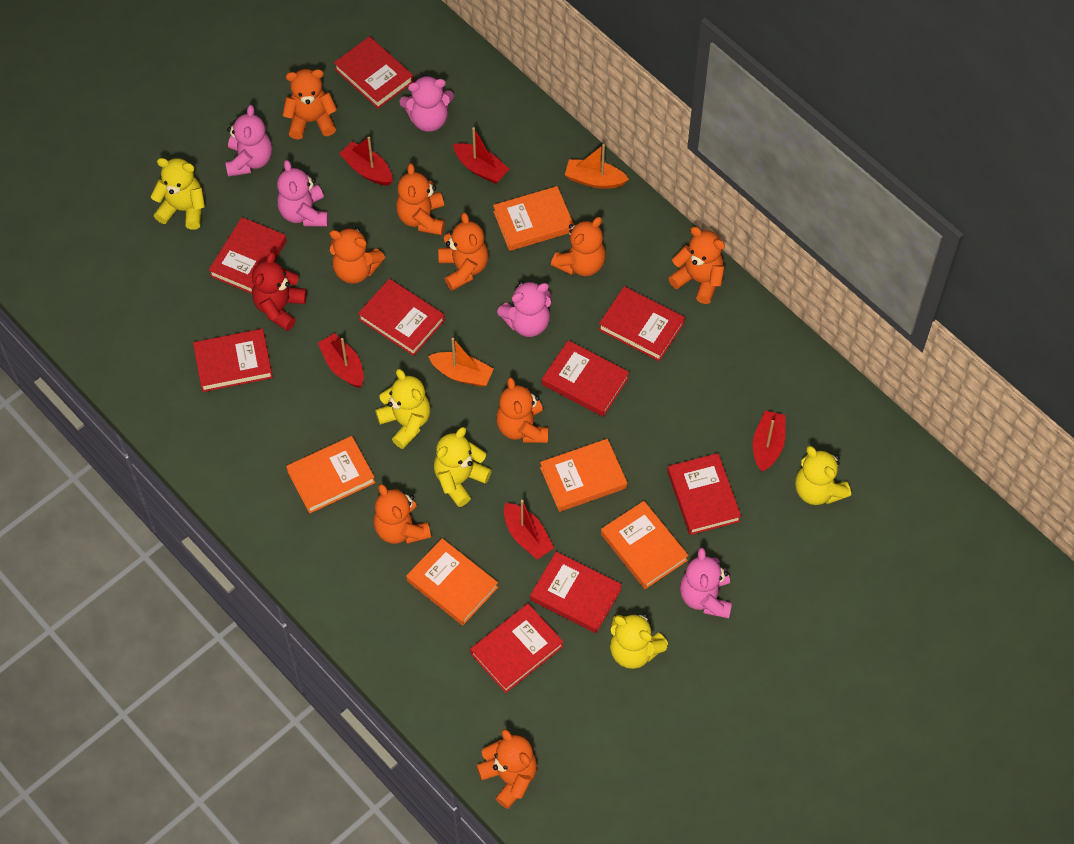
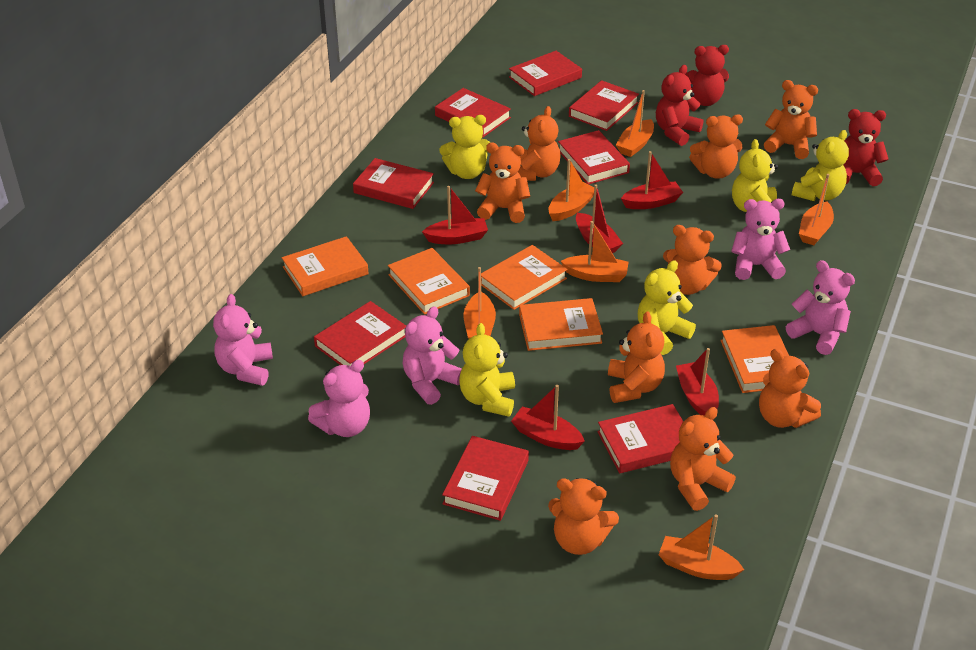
orange boat: 2 -> 6
red book: 9 -> 8
red teddy bear: 1 -> 3

